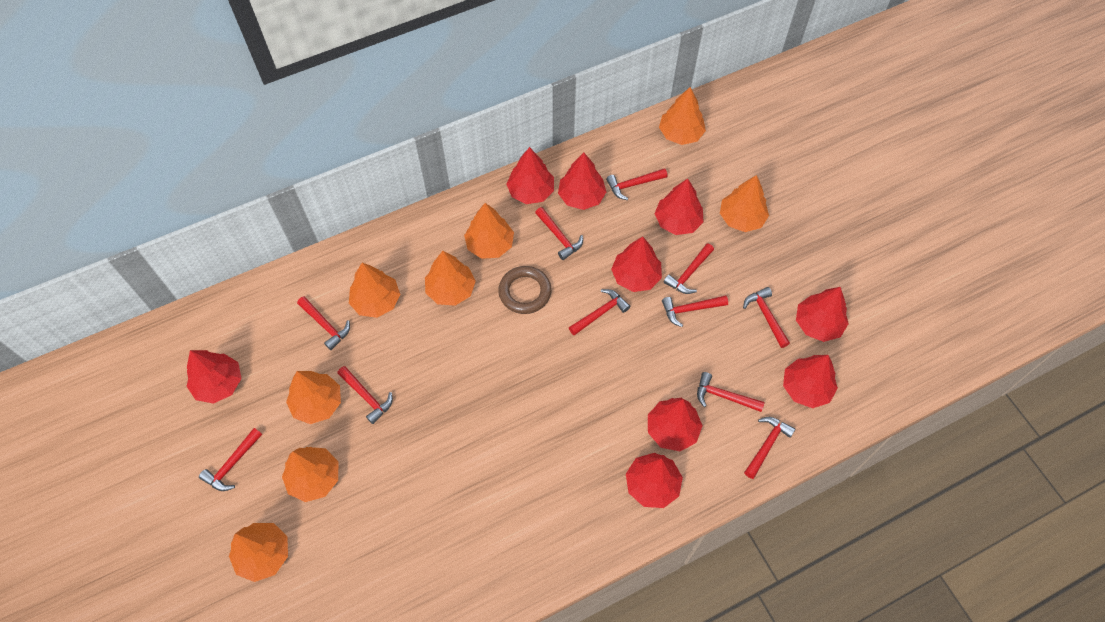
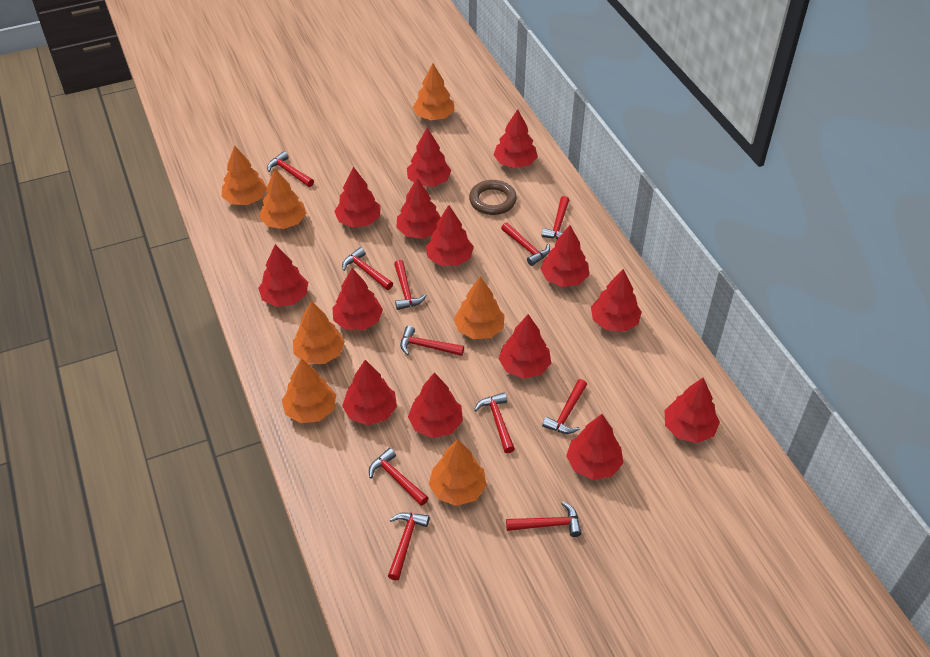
orange tree: 8 -> 7
red tree: 9 -> 14

